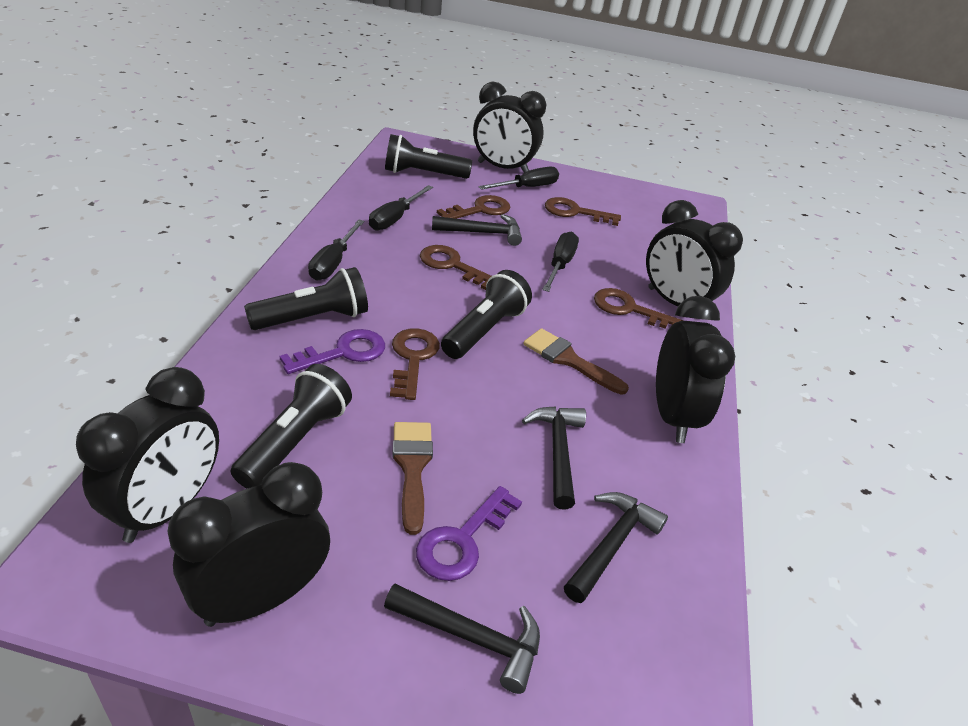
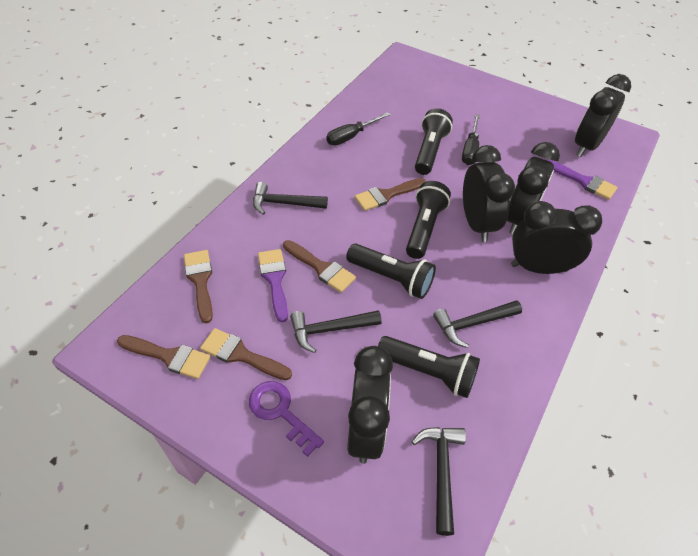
black screwdriver: 4 -> 2
brown brush: 2 -> 5
brown key: 5 -> 0
purple brush: 0 -> 2
purple key: 2 -> 1

